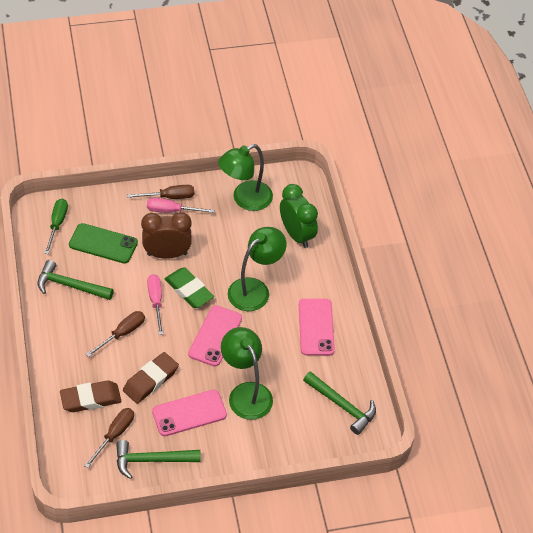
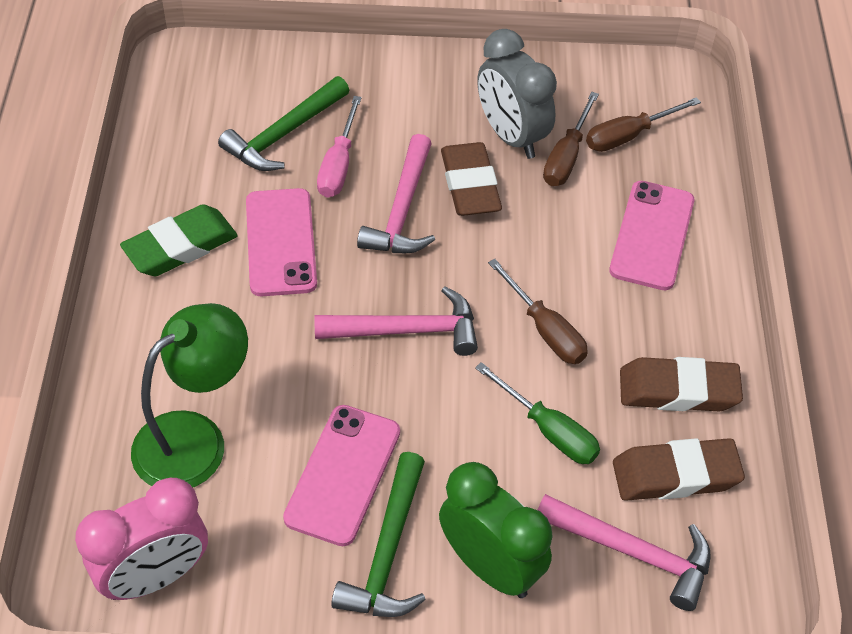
brown clock: 1 -> 0
brown eraser: 2 -> 3
green hammer: 3 -> 2
green lamp: 3 -> 1
green phone: 1 -> 0
grey clock: 0 -> 1
pink clock: 0 -> 1
pink hammer: 0 -> 3
pink screwdriver: 2 -> 1

